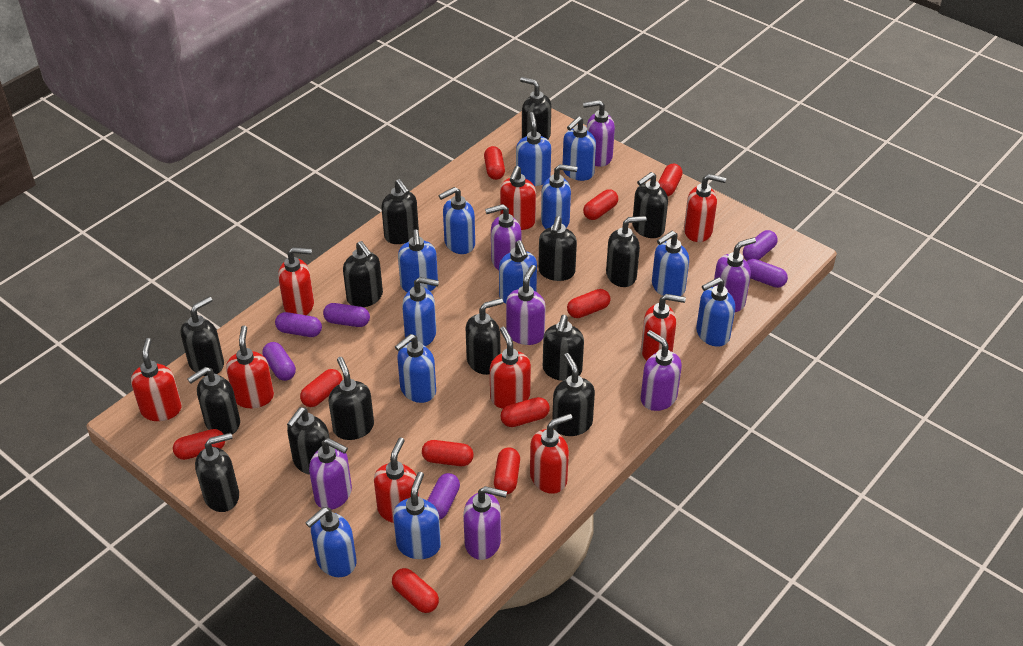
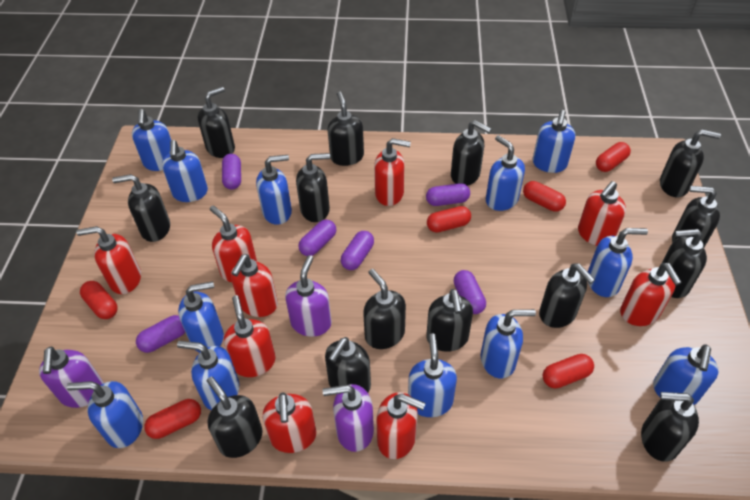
purple soap dispenser: 7 -> 3
red capsule: 10 -> 6

